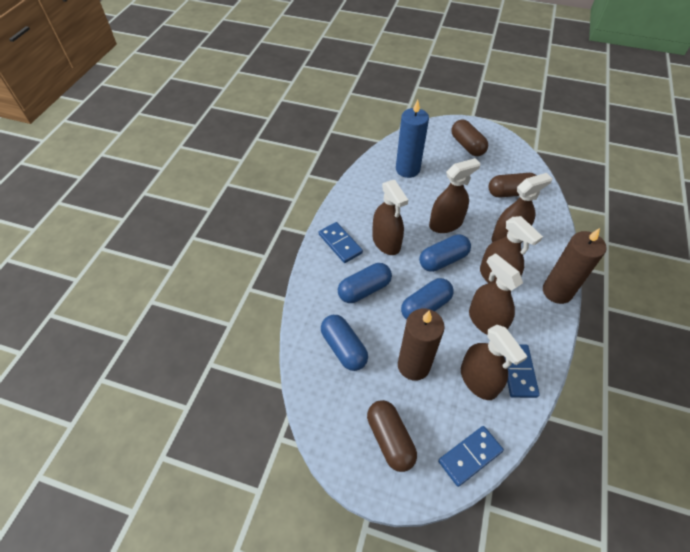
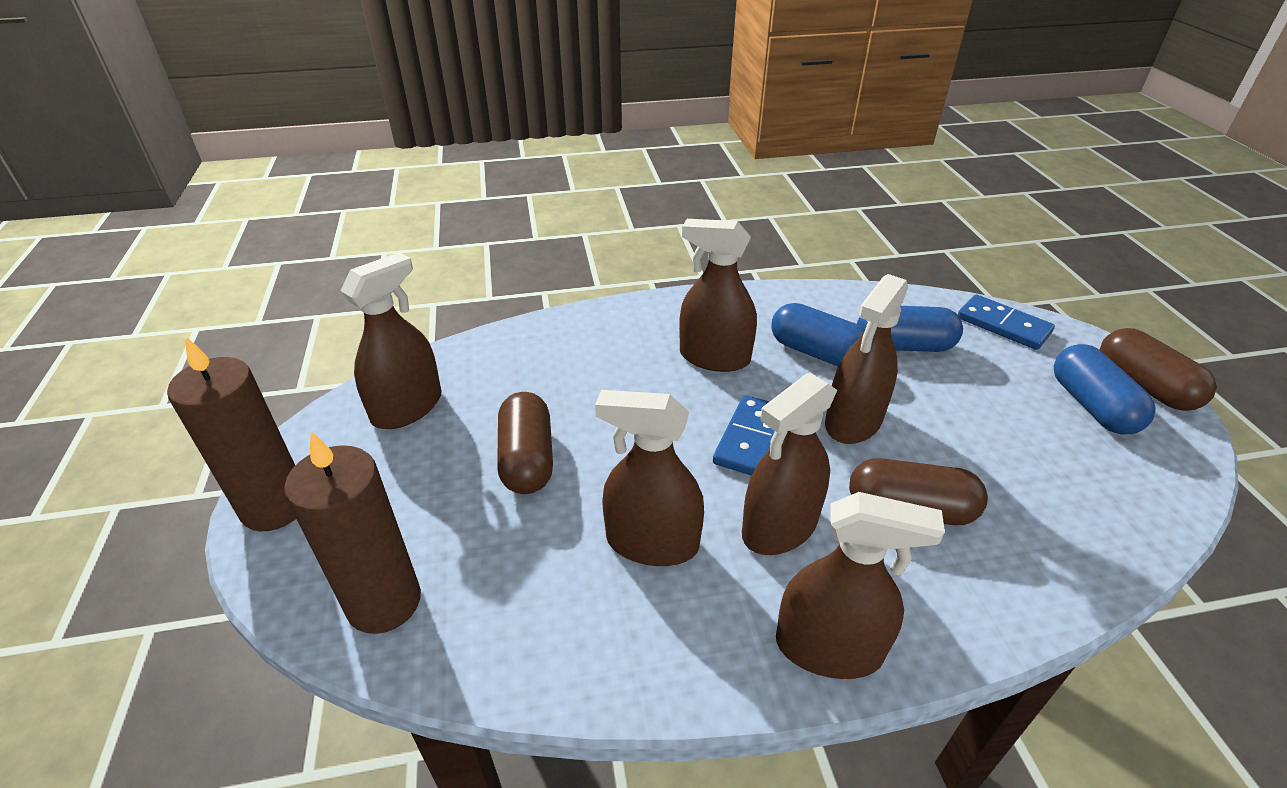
blue candle: 1 -> 0
blue capsule: 4 -> 3
blue domino: 3 -> 2

